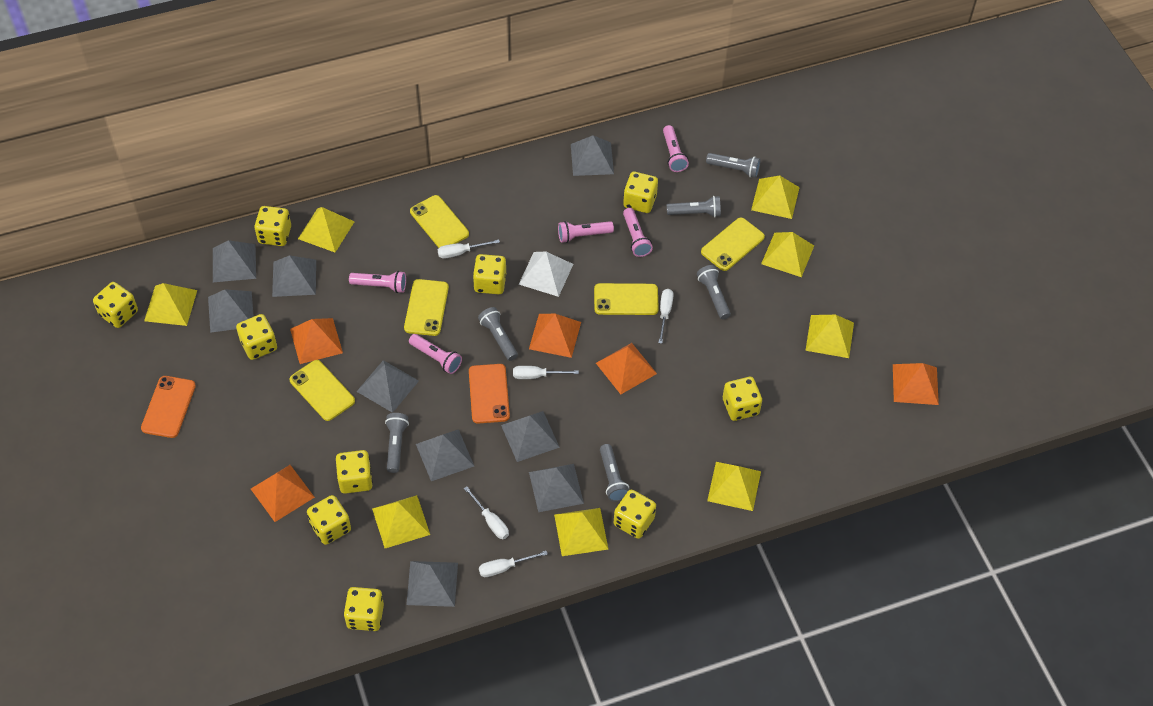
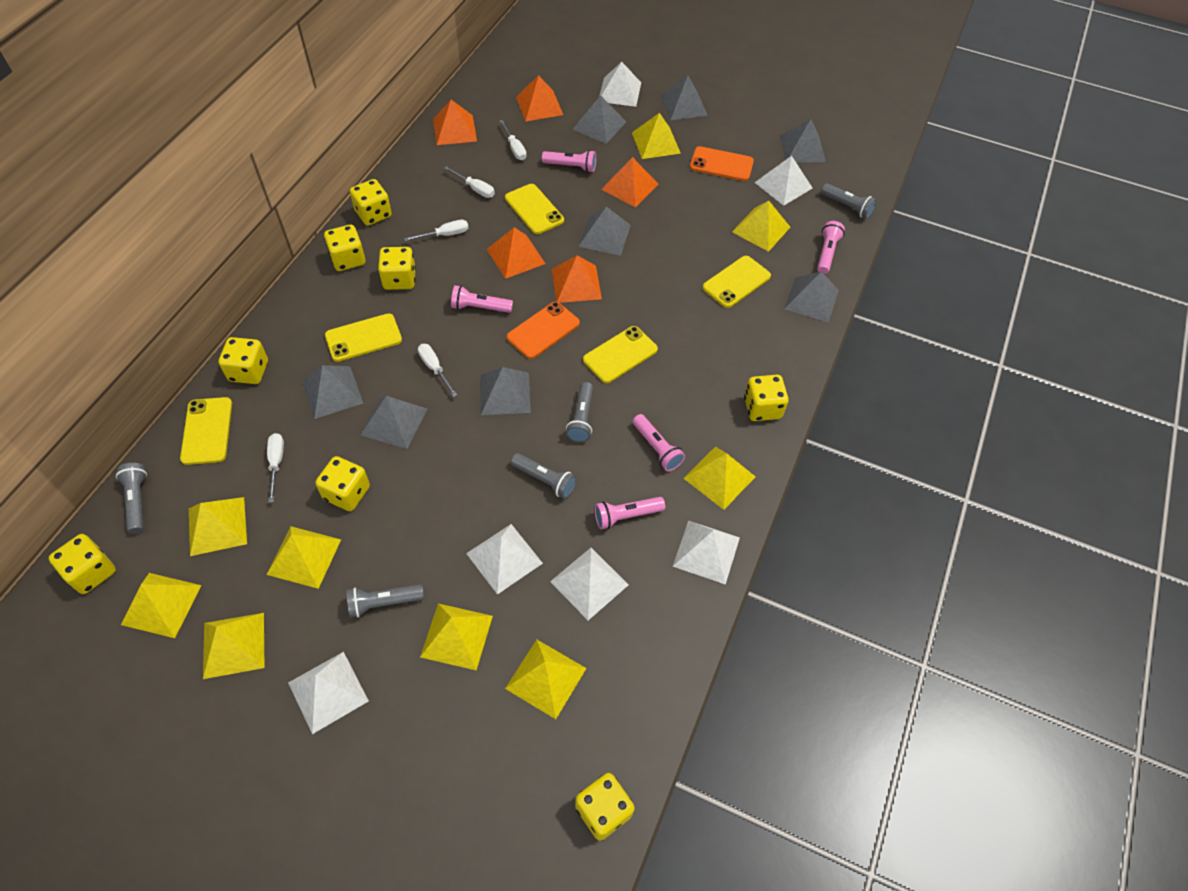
grey flashlight: 6 -> 5
grey pyramid: 9 -> 8
white pyramid: 1 -> 6
yellow dice: 10 -> 8
yellow pyramid: 8 -> 9

